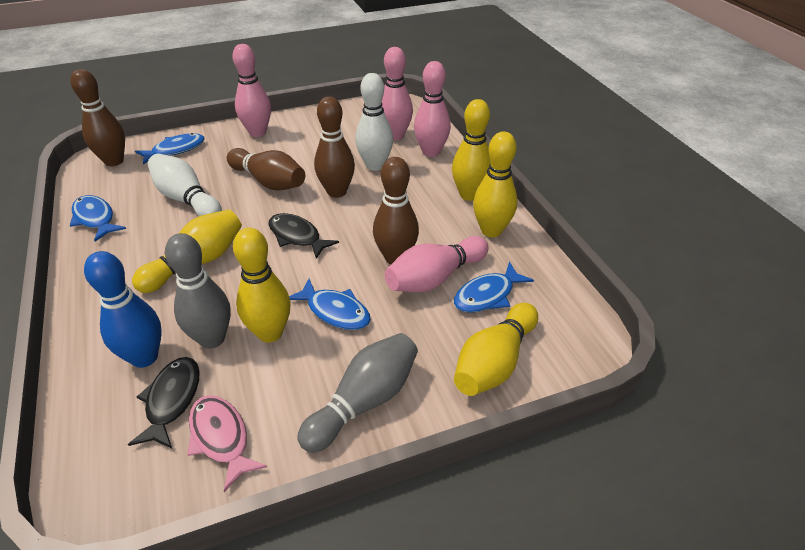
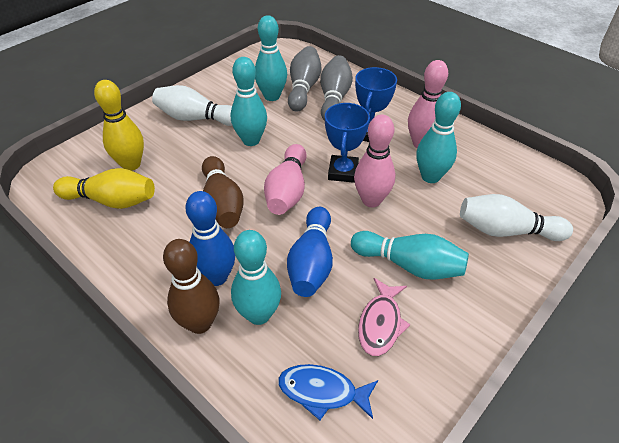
black fish: 2 -> 0
blue bowling pin: 1 -> 2
blue fish: 4 -> 1
blue trophy: 0 -> 2
brown bowling pin: 4 -> 2
pink bowling pin: 4 -> 3
turquoise bowling pin: 0 -> 5
yellow bowling pin: 5 -> 2

